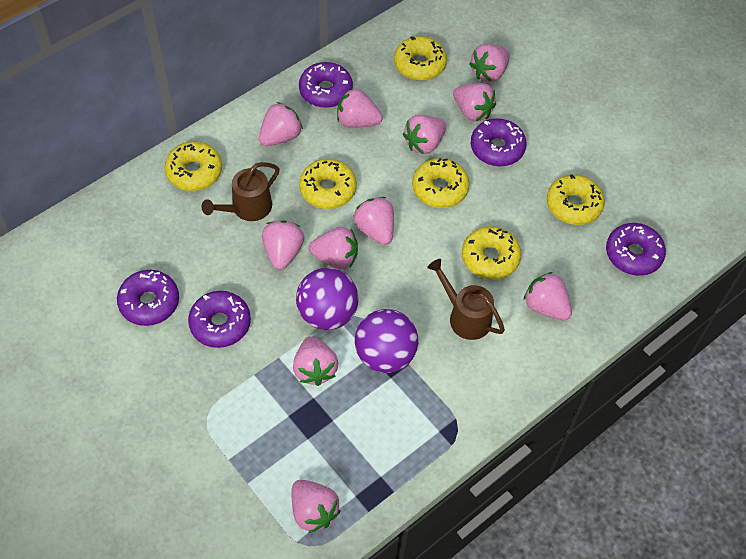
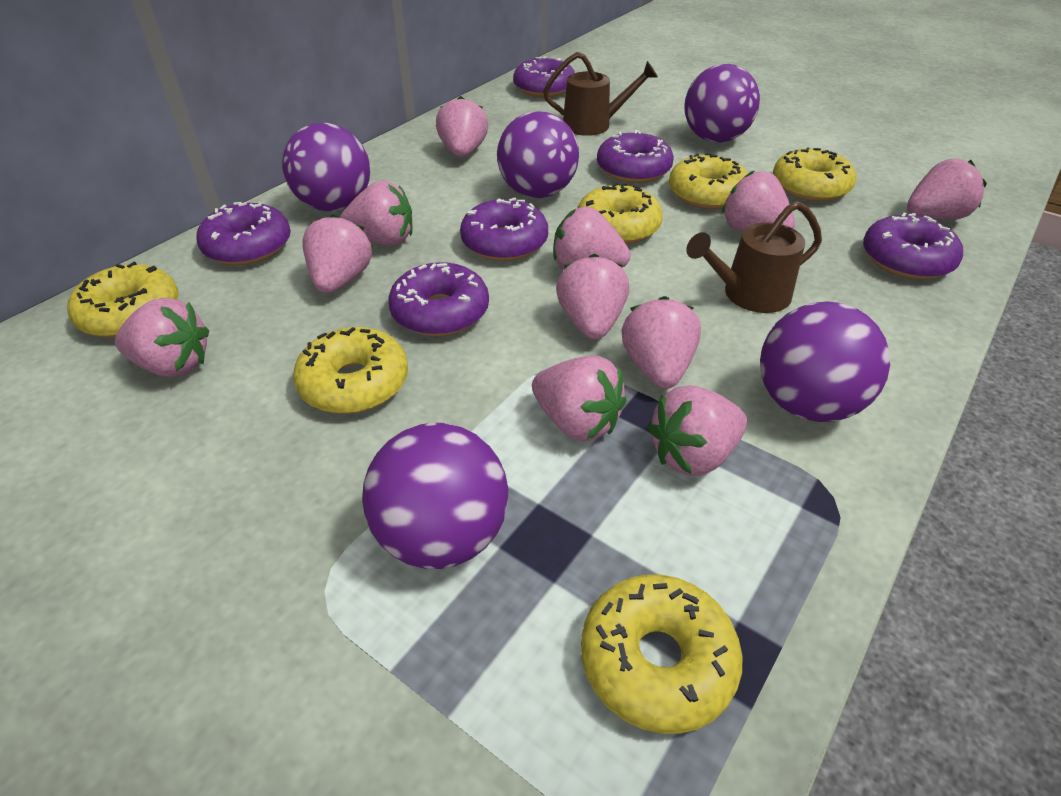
purple ball: 2 -> 5
purple donut: 5 -> 6

